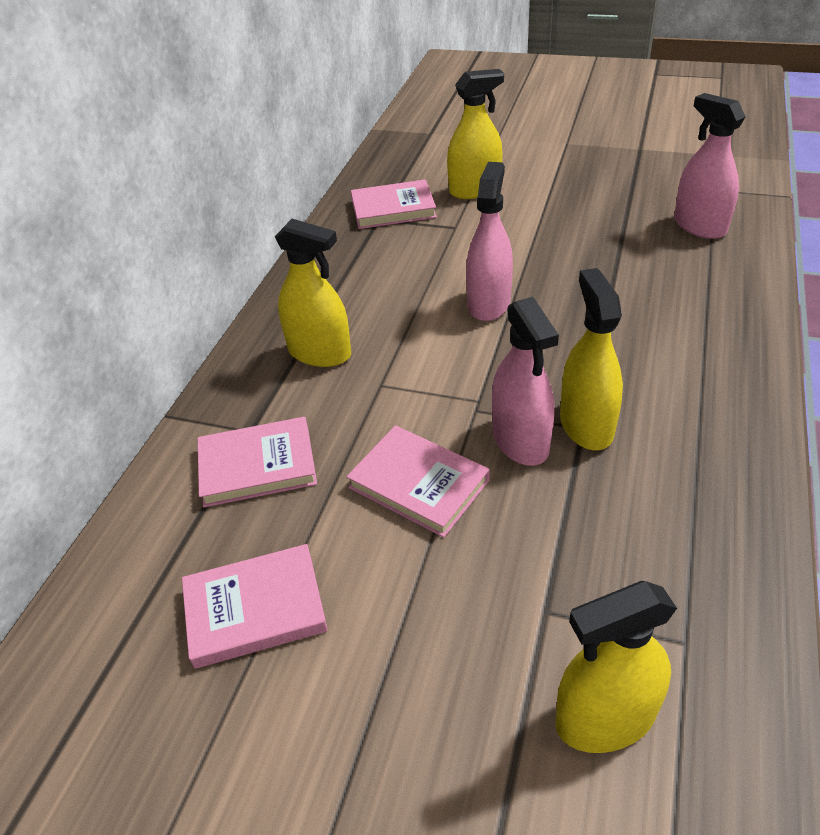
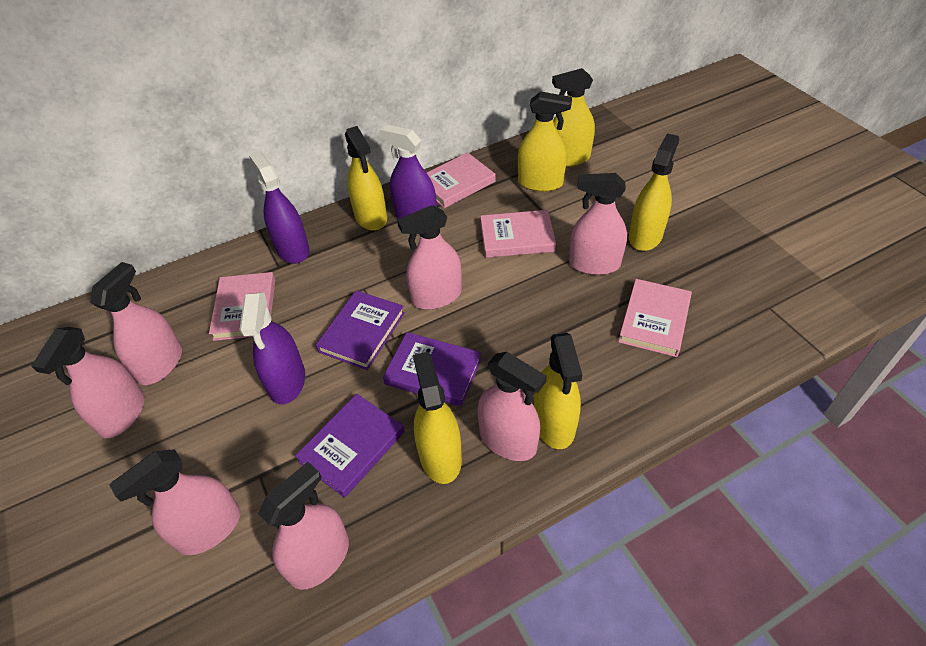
pink spray bottle: 3 -> 7
purple book: 0 -> 3
purple spray bottle: 0 -> 3
yellow spray bottle: 4 -> 6

